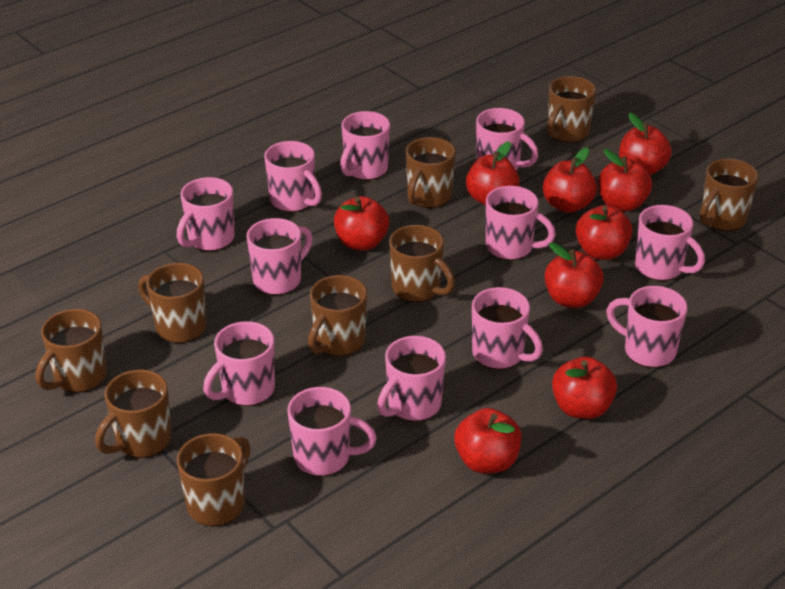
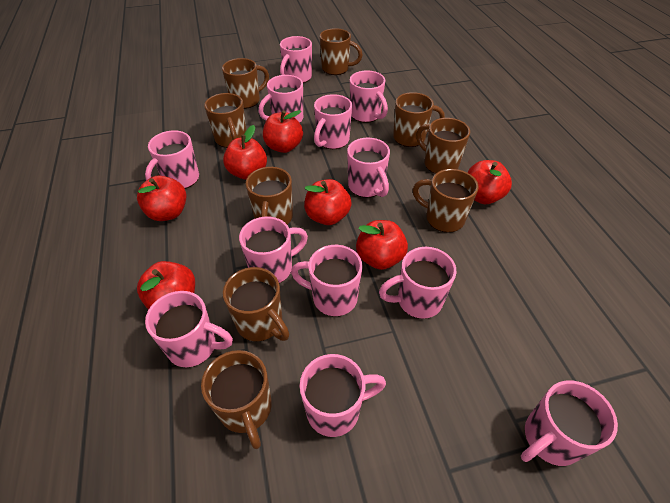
red apple: 9 -> 7

